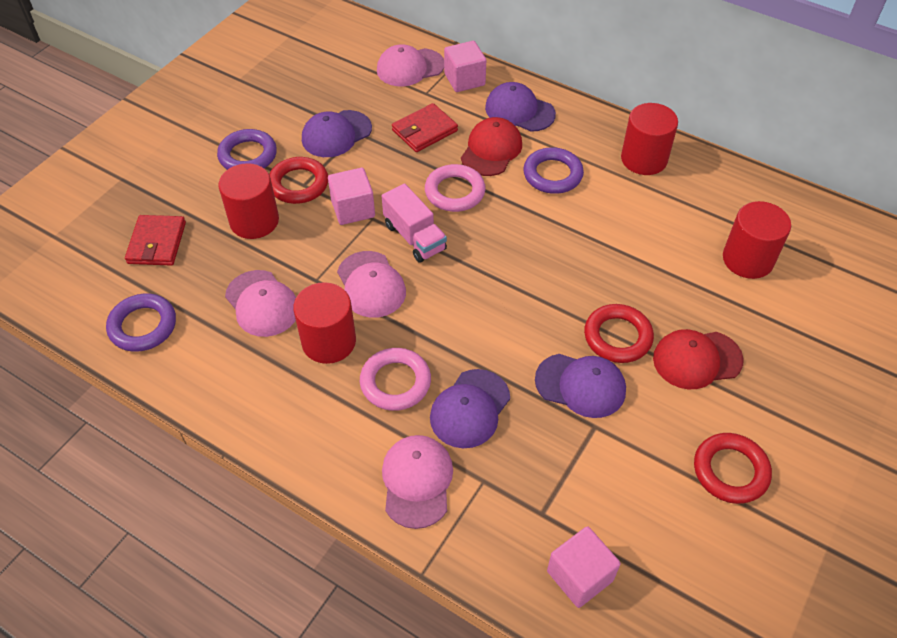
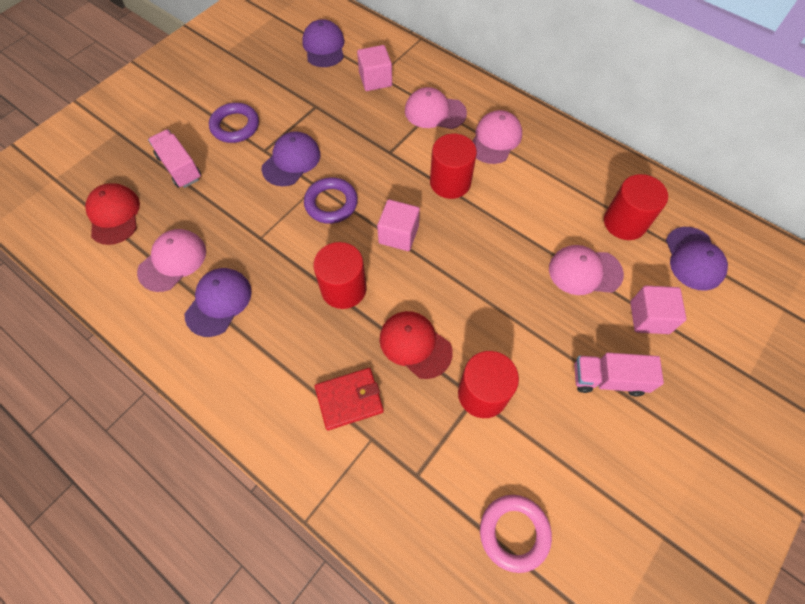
pink ring: 2 -> 1
pink truck: 1 -> 2
purple ring: 3 -> 2
red ring: 3 -> 0
red wallet: 2 -> 1

